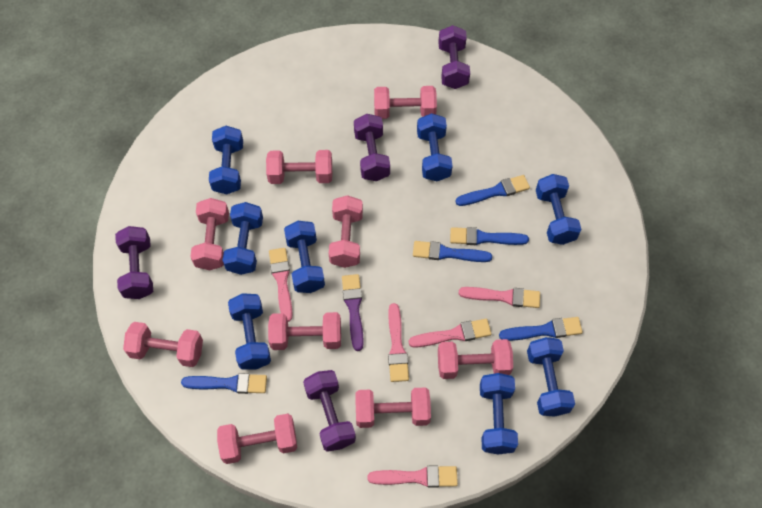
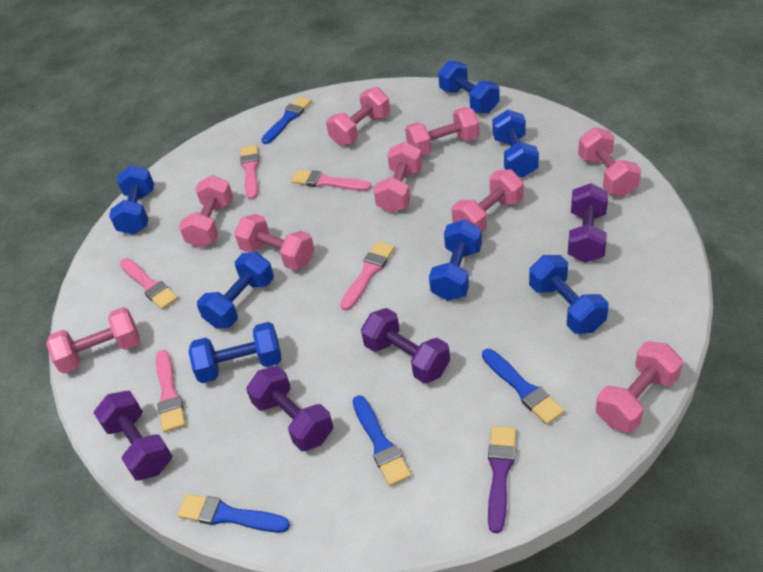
blue brush: 5 -> 4
blue dumbbell: 8 -> 7

